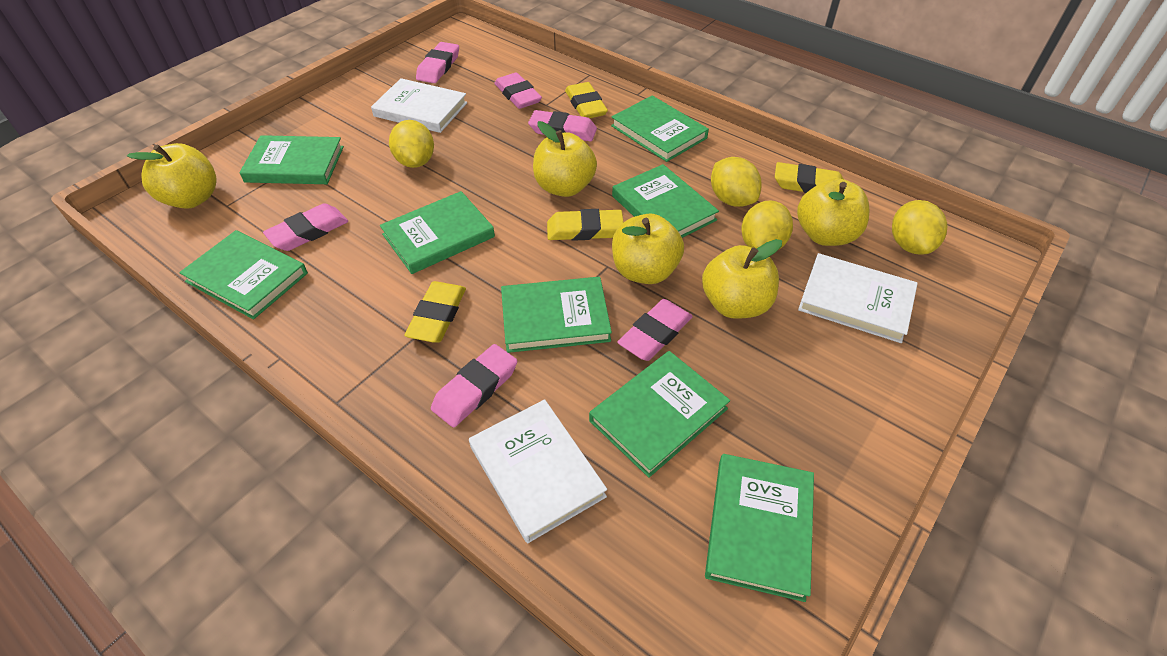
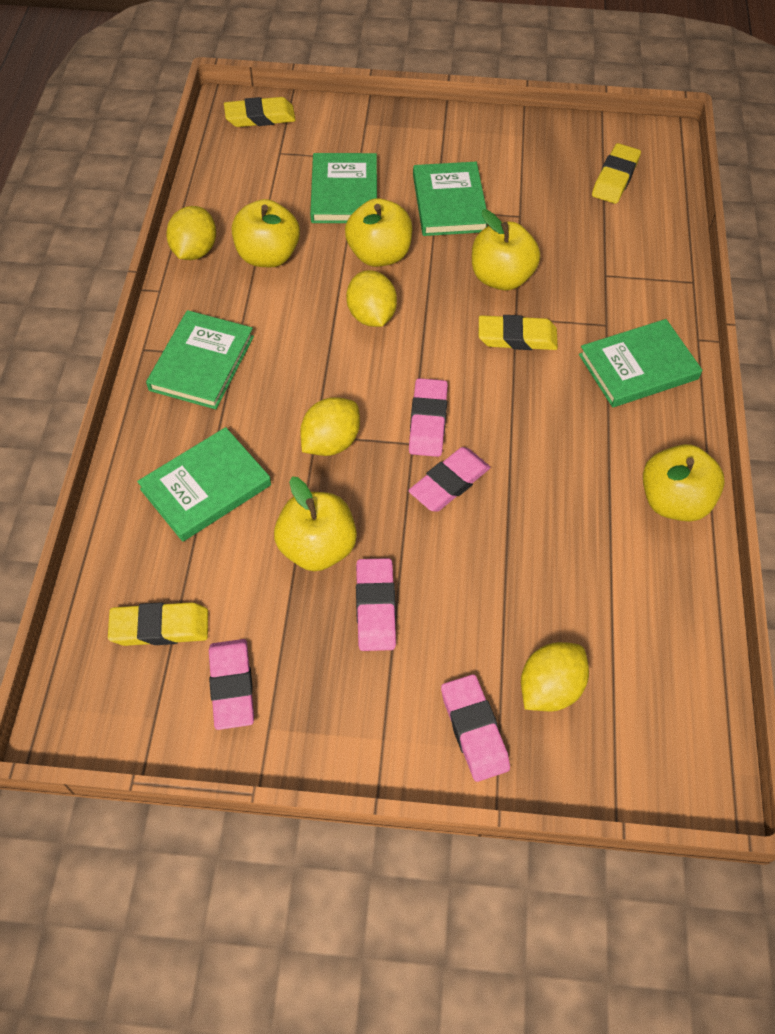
green book: 8 -> 5
pink eraser: 6 -> 5
white book: 3 -> 0

